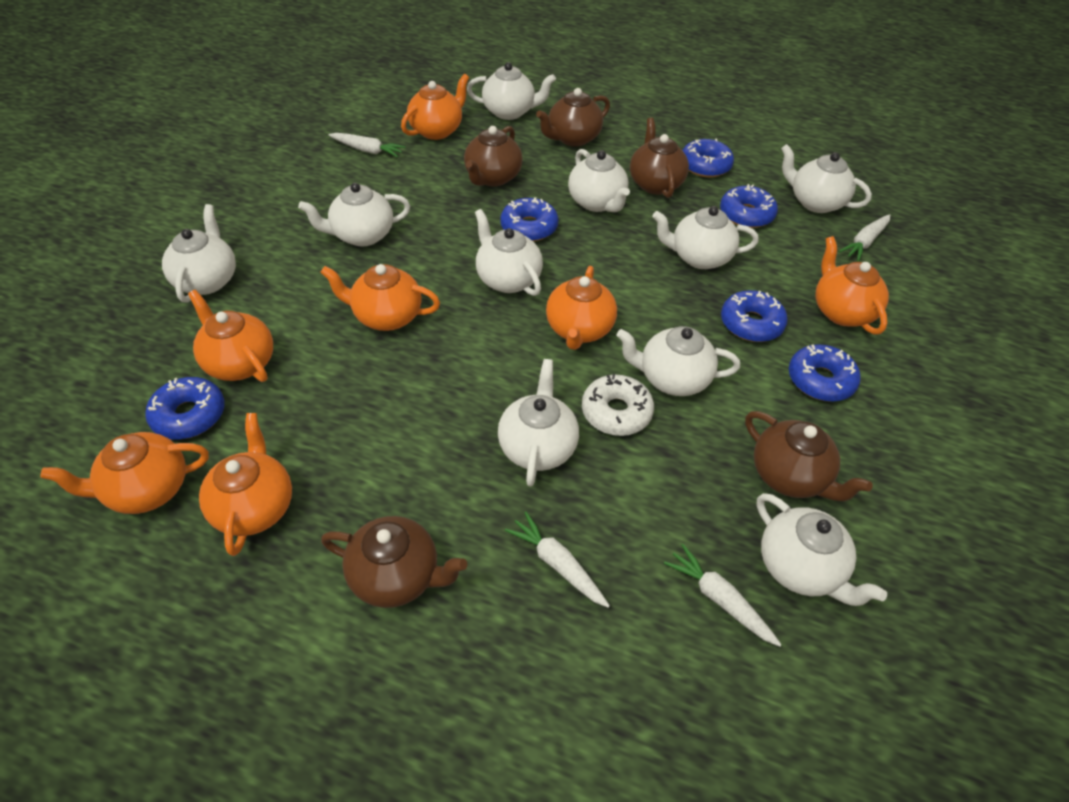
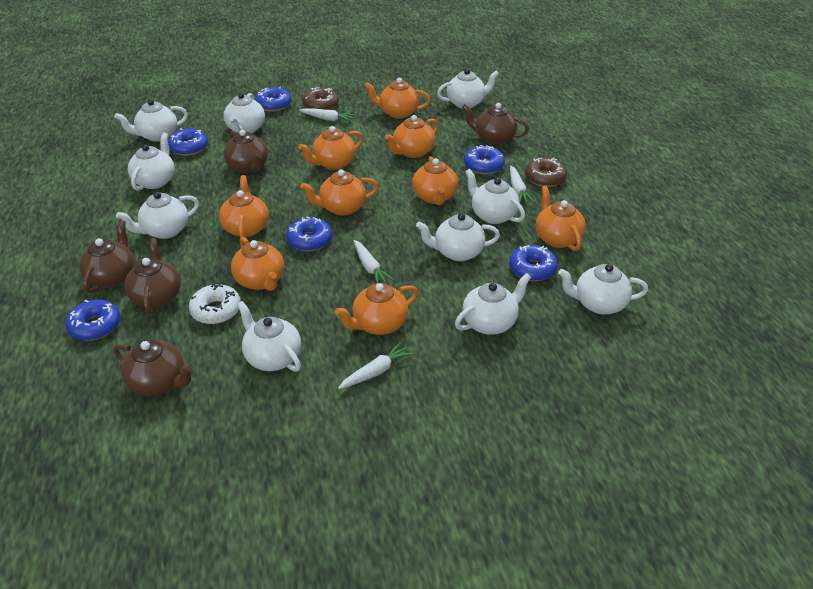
brown donut: 0 -> 2
orange teapot: 7 -> 9

